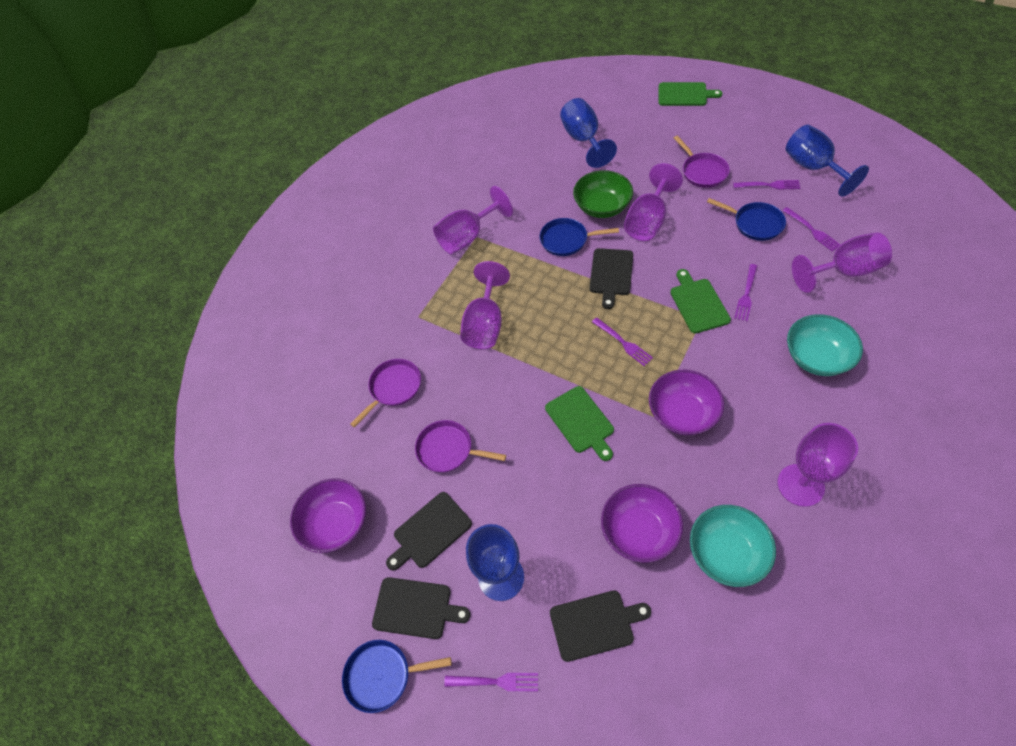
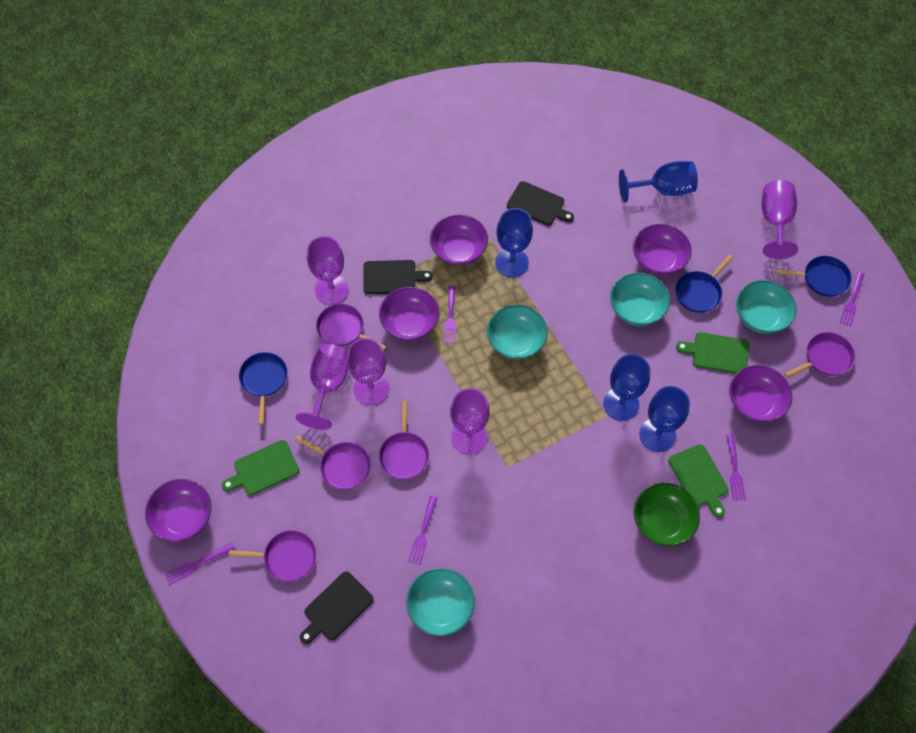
black cutting board: 4 -> 3
blue goblet: 3 -> 4
purple bowl: 3 -> 5
purple pan: 3 -> 5
turquoise bowl: 2 -> 4

